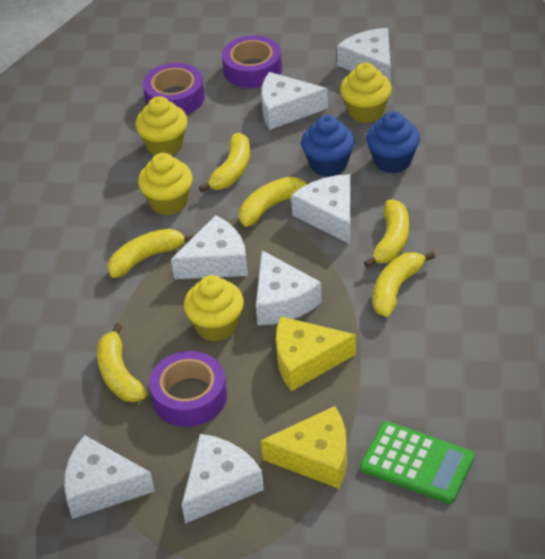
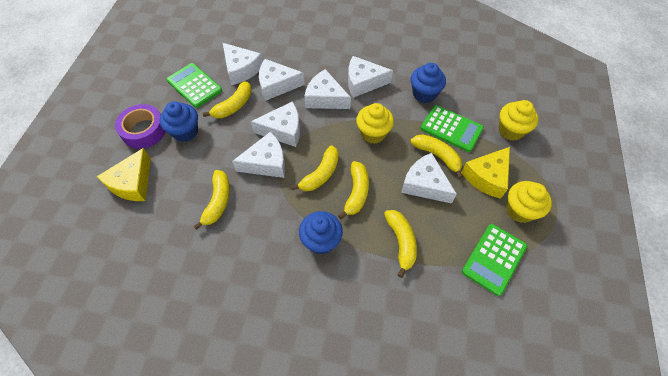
blue cupcake: 2 -> 3
green calculator: 1 -> 3
purple tape: 3 -> 1
yellow cupcake: 4 -> 3

